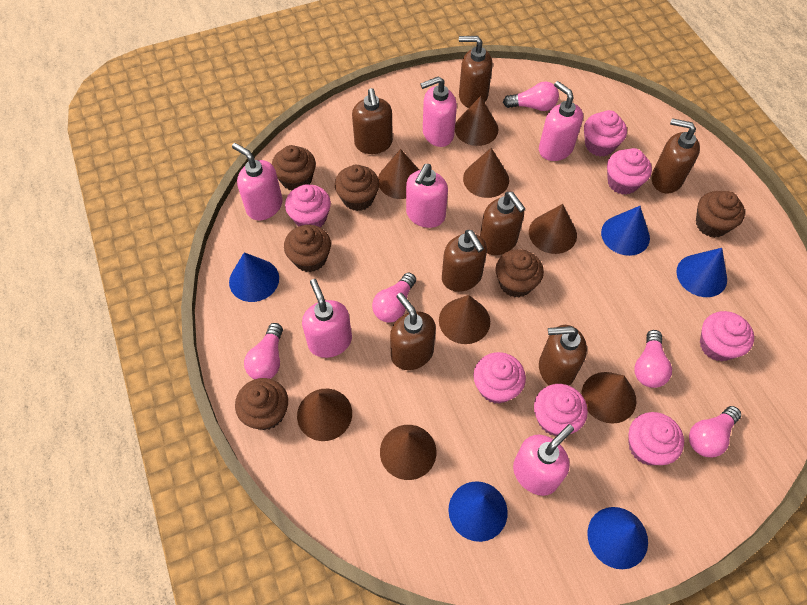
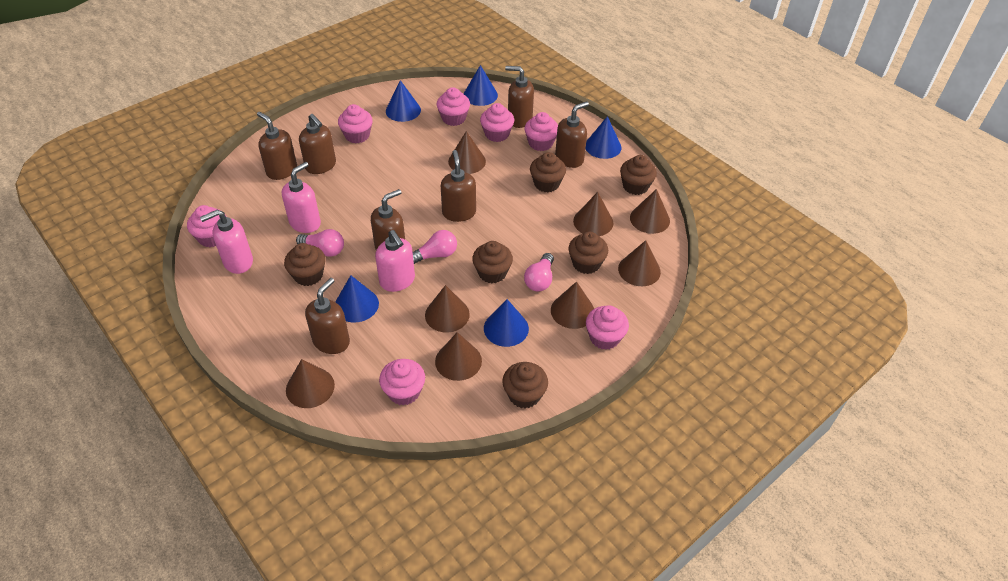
pink light bulb: 5 -> 3
pink soap dispenser: 6 -> 3

